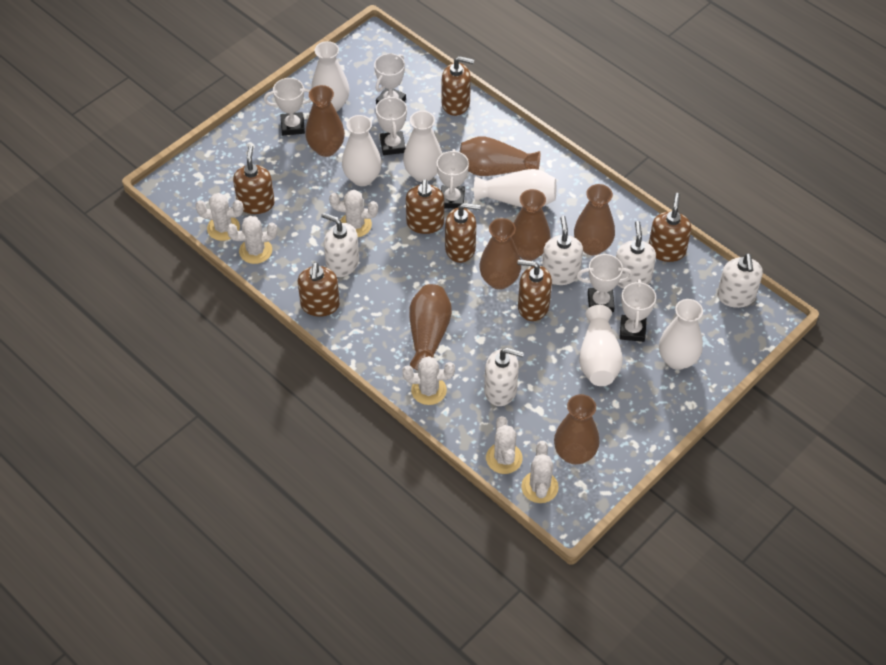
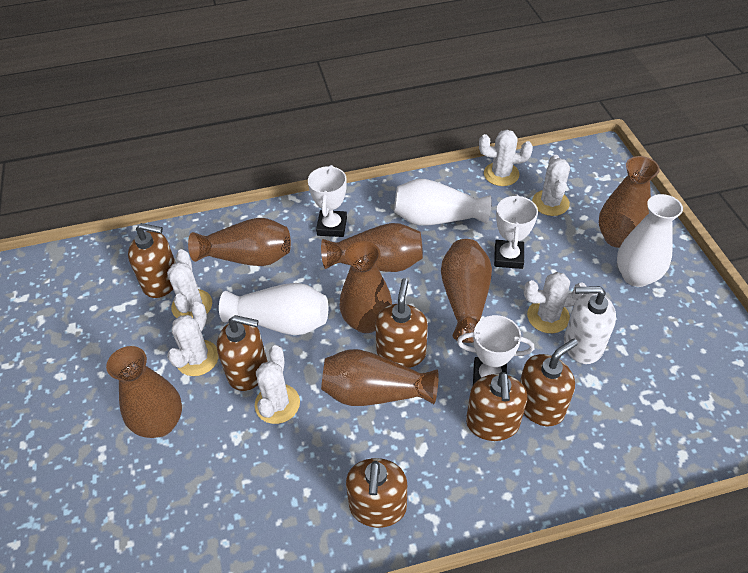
brown soap dispenser: 7 -> 6
white soap dispenser: 5 -> 1
white trophy: 6 -> 3
white vase: 6 -> 3

